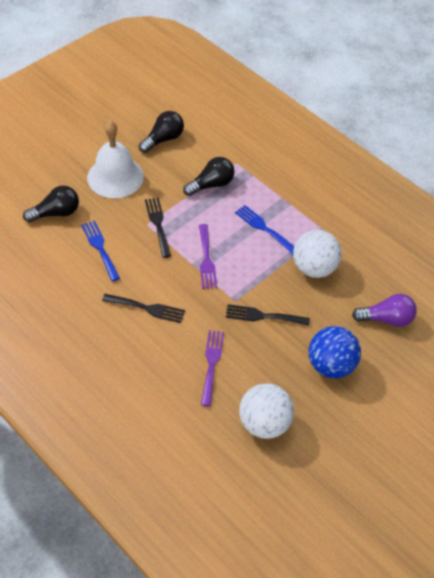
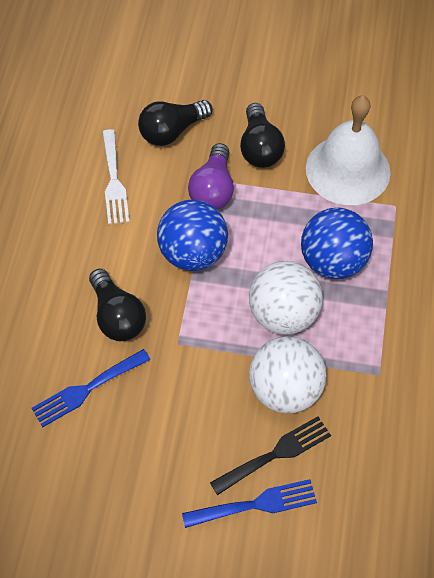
black fork: 3 -> 1
blue ball: 1 -> 2
purple fork: 2 -> 0
white fork: 0 -> 1

